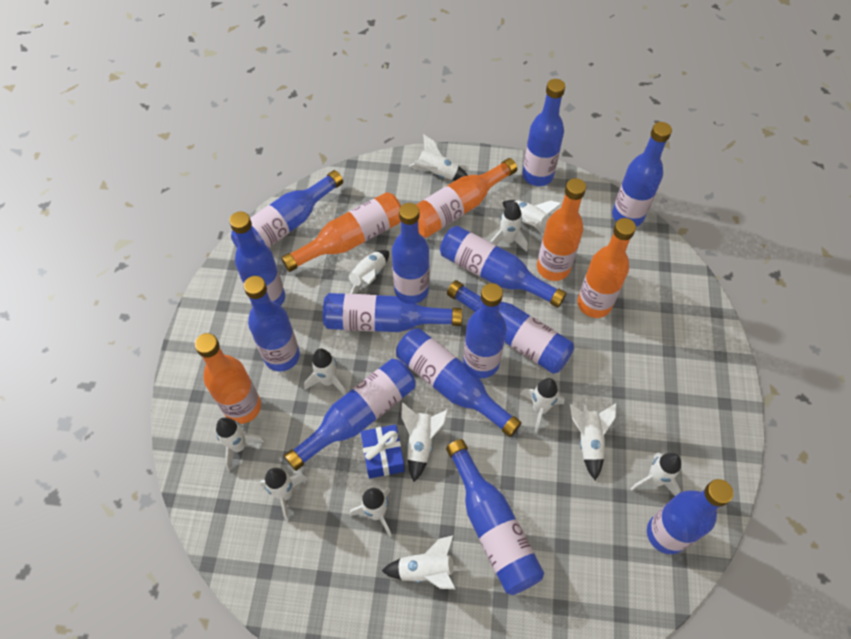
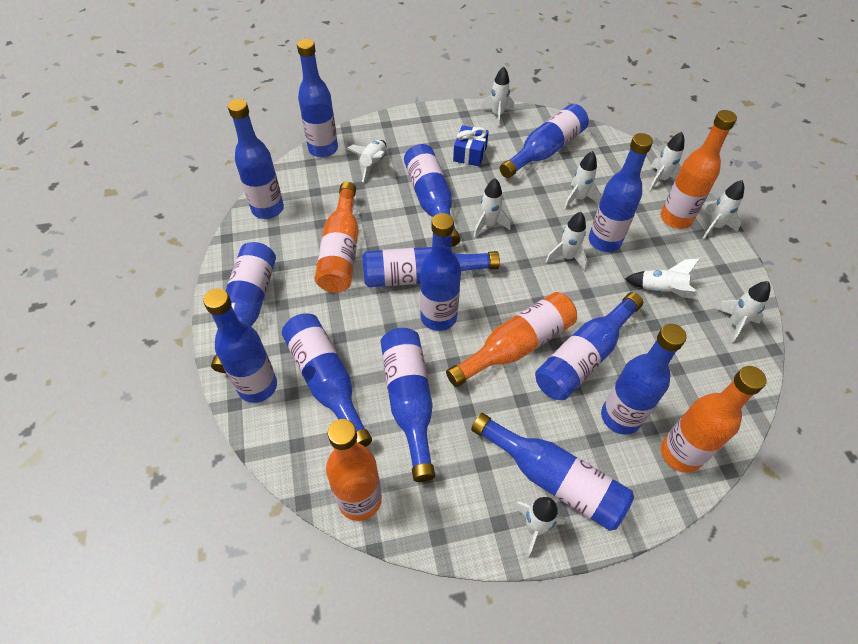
white rocket: 13 -> 10

